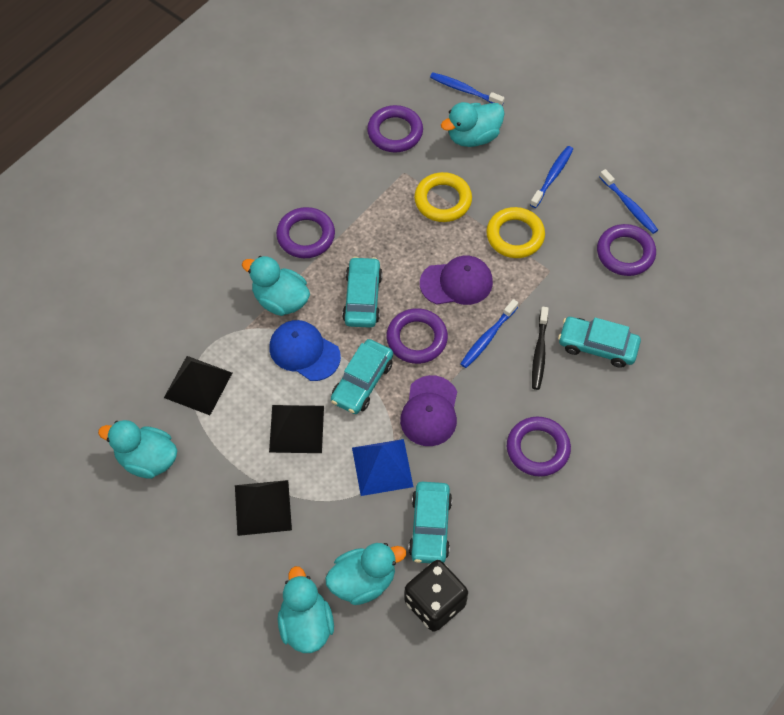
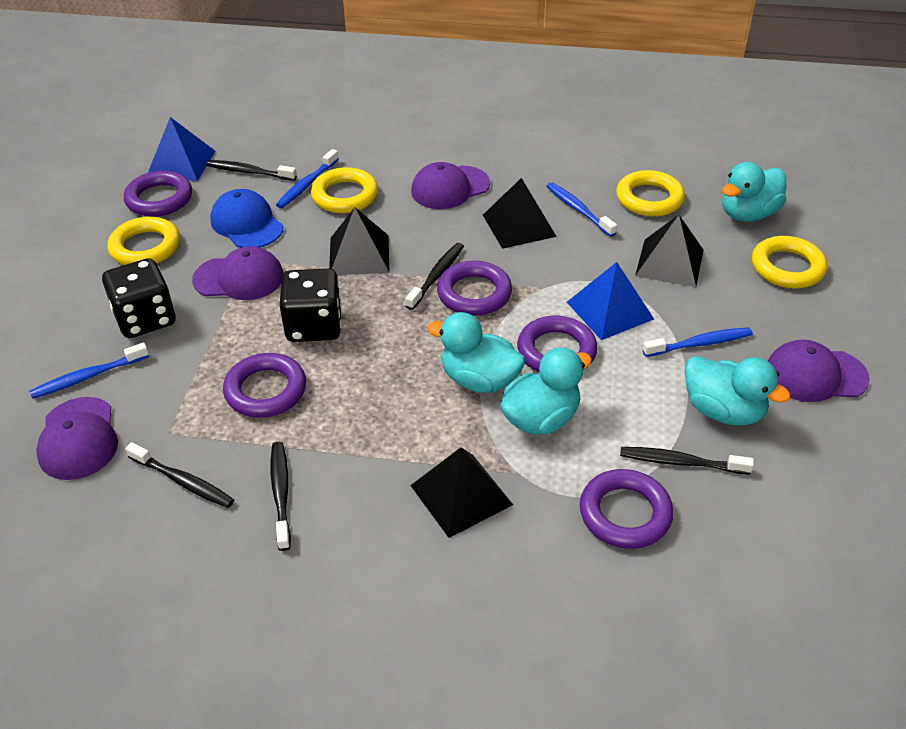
black dice: 1 -> 2
black pyramid: 3 -> 4
black toothbrush: 1 -> 5
blue pyramid: 1 -> 2
purple cap: 2 -> 4
turquoise car: 4 -> 0
turquoise duck: 5 -> 4
yellow ring: 2 -> 4

